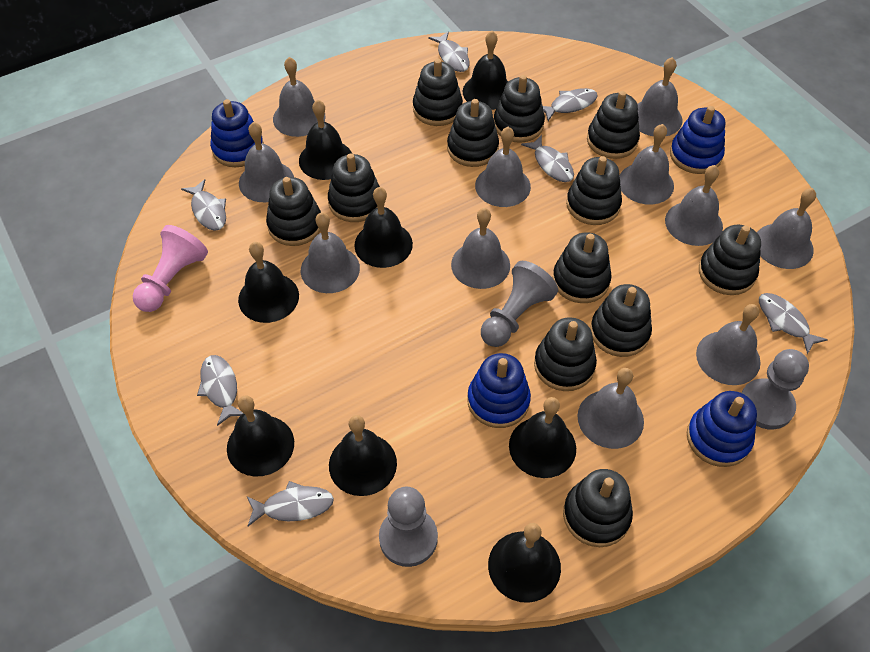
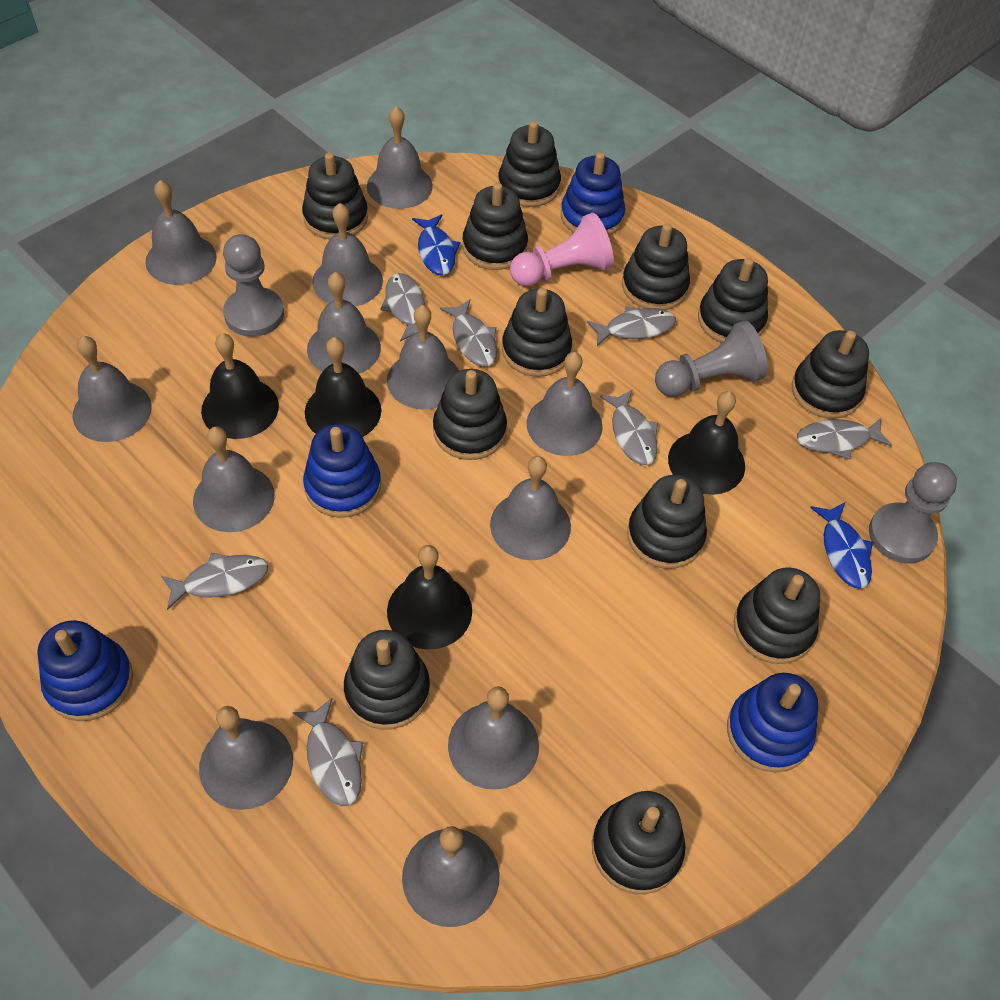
black bell: 8 -> 4
blue fish: 0 -> 2
grey bell: 11 -> 12

